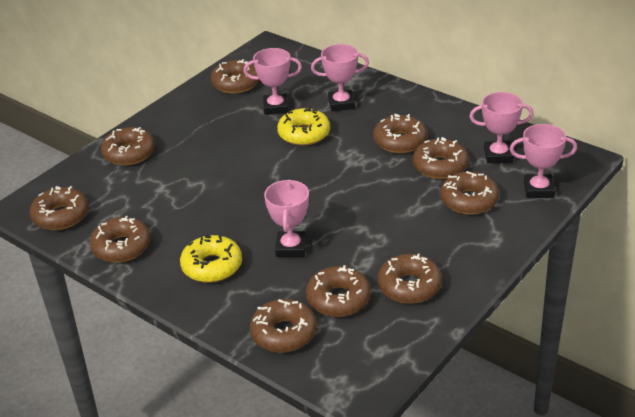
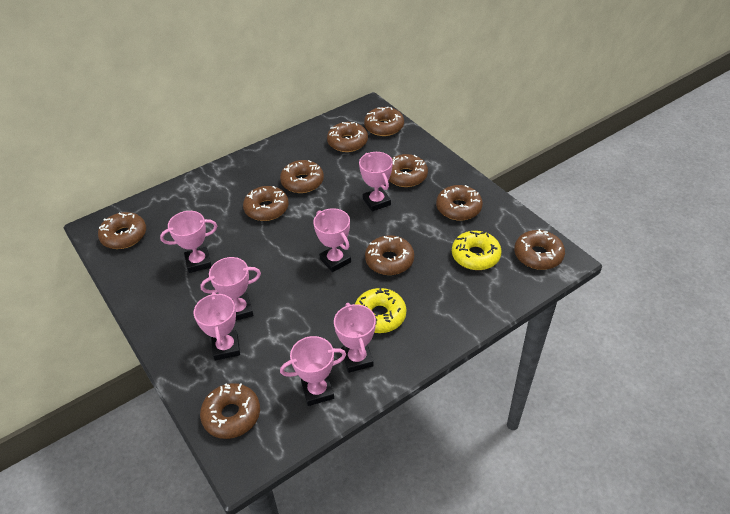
pink trophy: 5 -> 7

